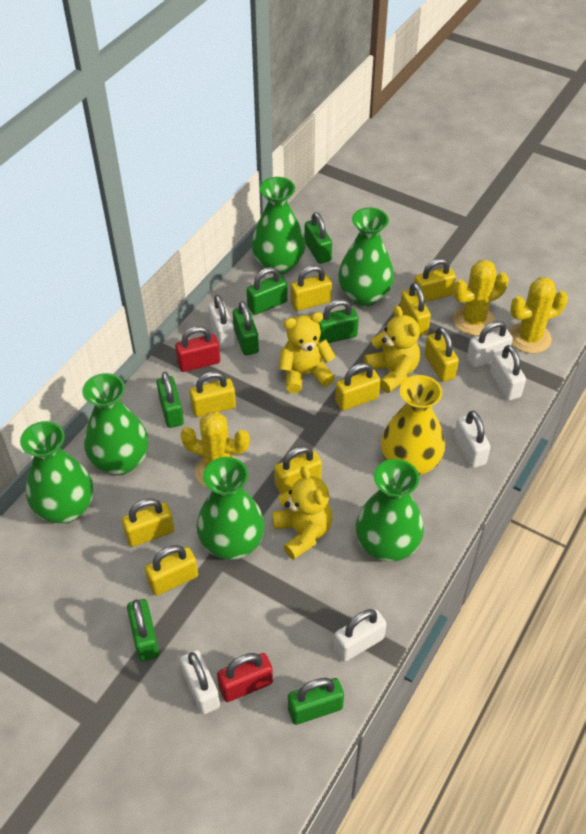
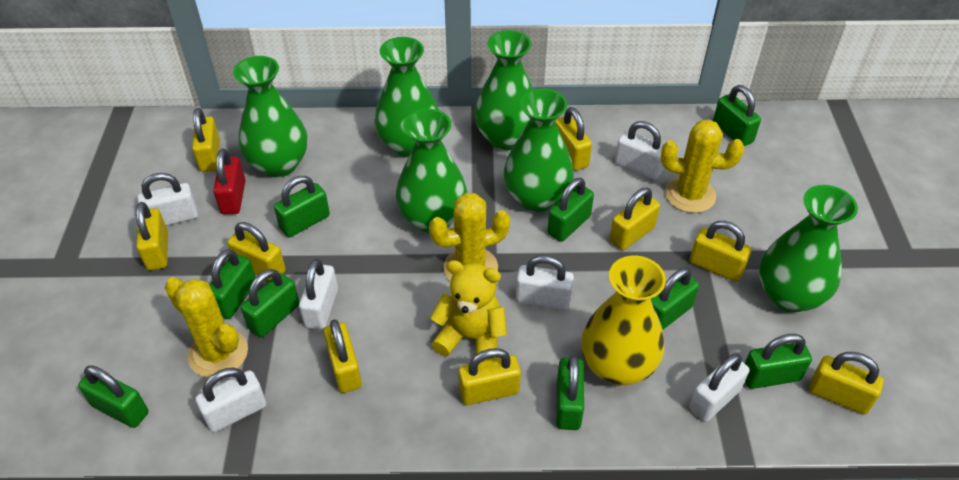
green padlock: 7 -> 9
red padlock: 2 -> 1
yellow teddy bear: 3 -> 1

